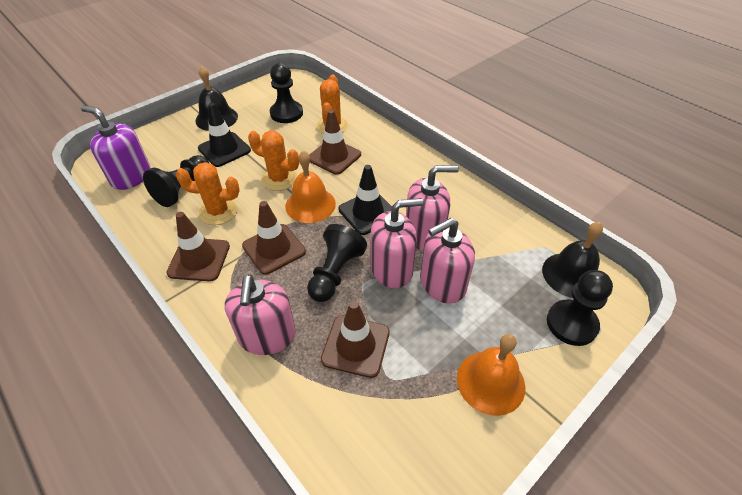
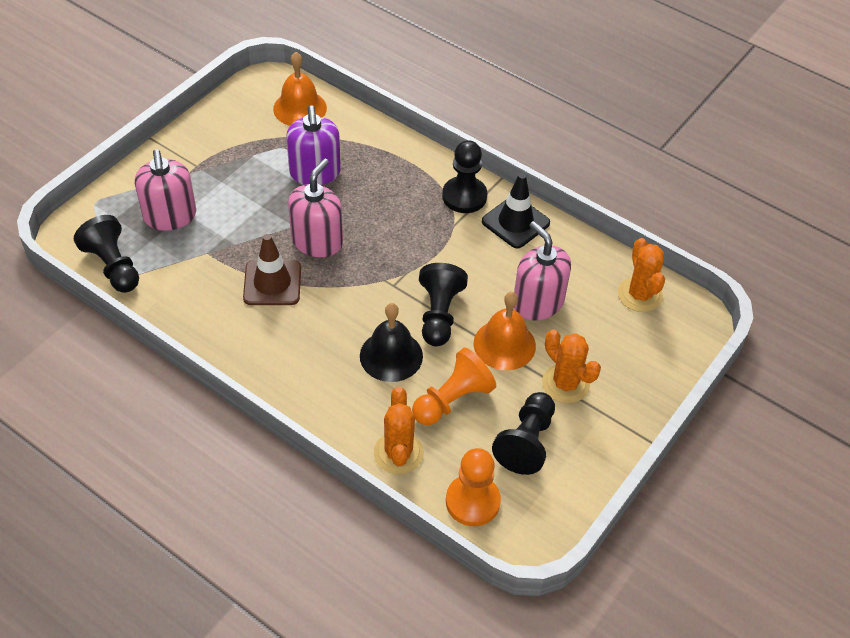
black bell: 2 -> 1
black traffic cone: 2 -> 1
brown traffic cone: 4 -> 1
orange pawn: 0 -> 2
pink soap dispenser: 4 -> 3

